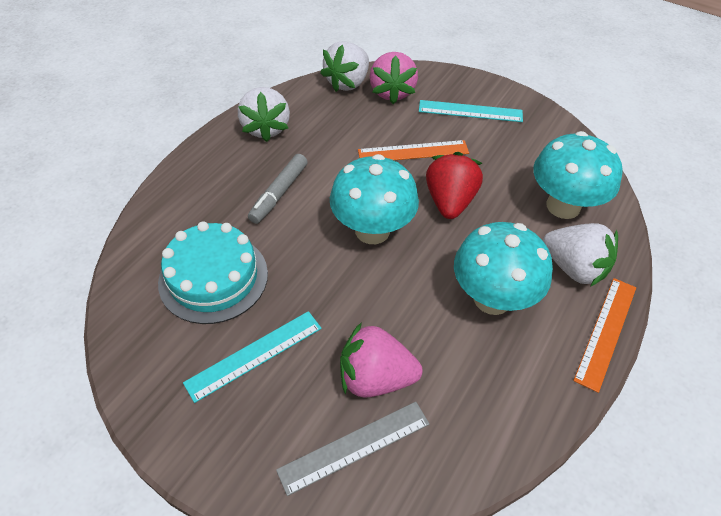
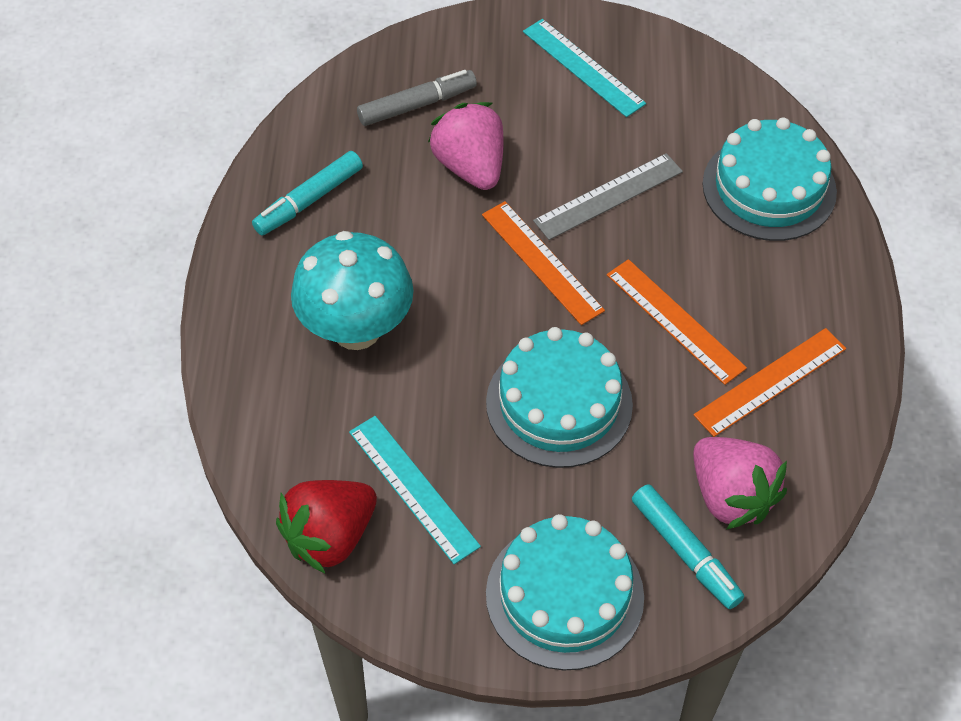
orange ruler: 2 -> 3
turquoise cake: 1 -> 3
turquoise marker: 0 -> 2
turquoise mushroom: 3 -> 1
white strawberry: 3 -> 0

